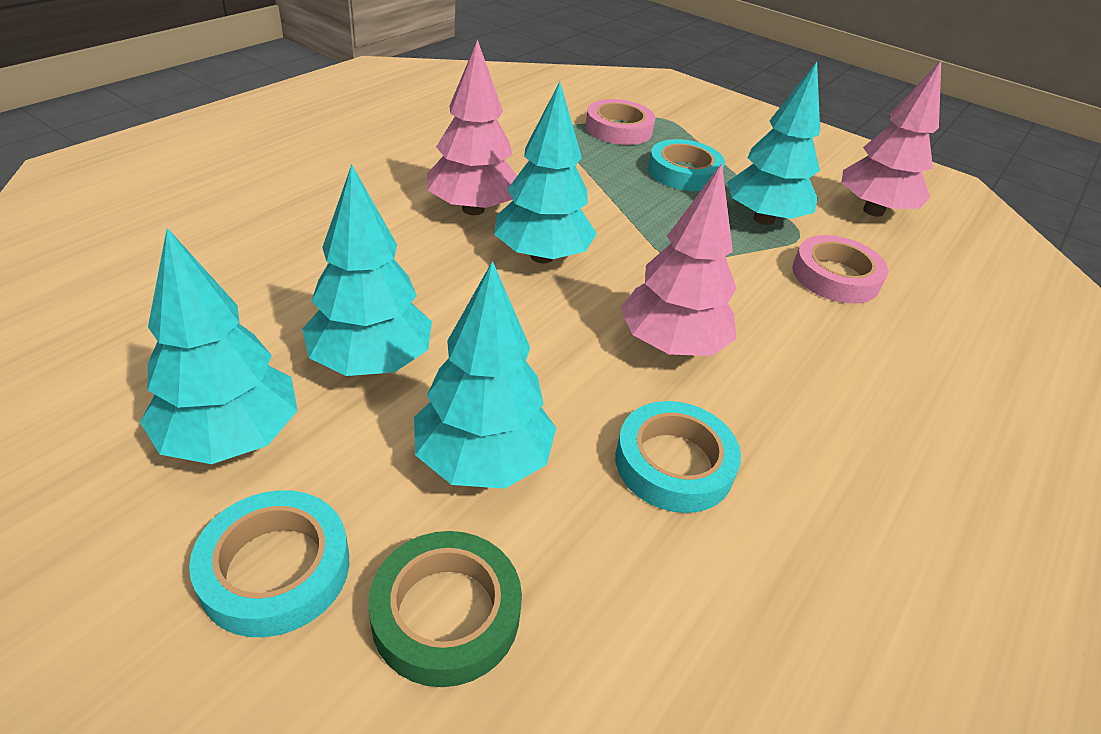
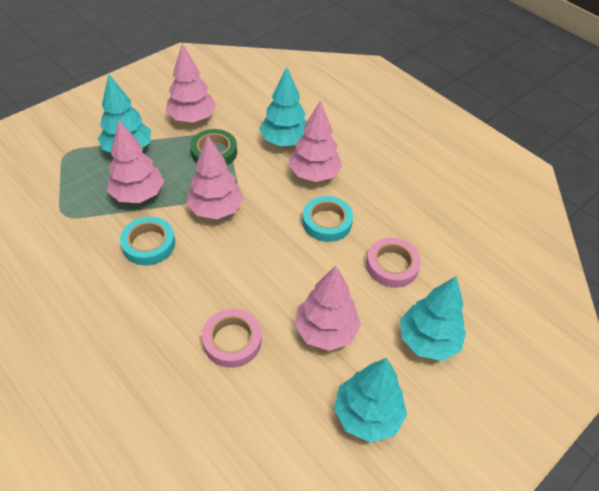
pink tree: 3 -> 5
turquoise tape: 3 -> 2
turquoise tree: 5 -> 4

